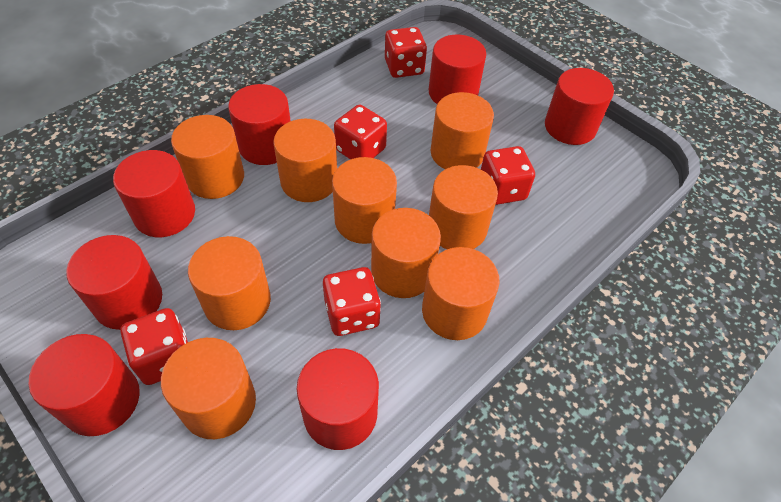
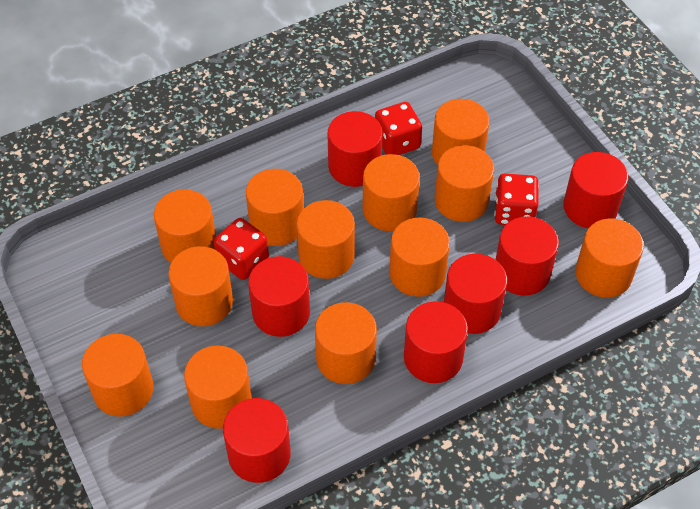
orange cylinder: 9 -> 12
red dice: 5 -> 3

